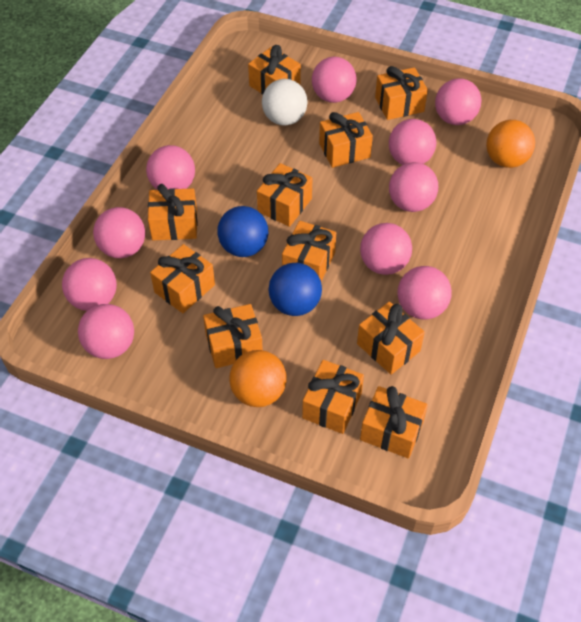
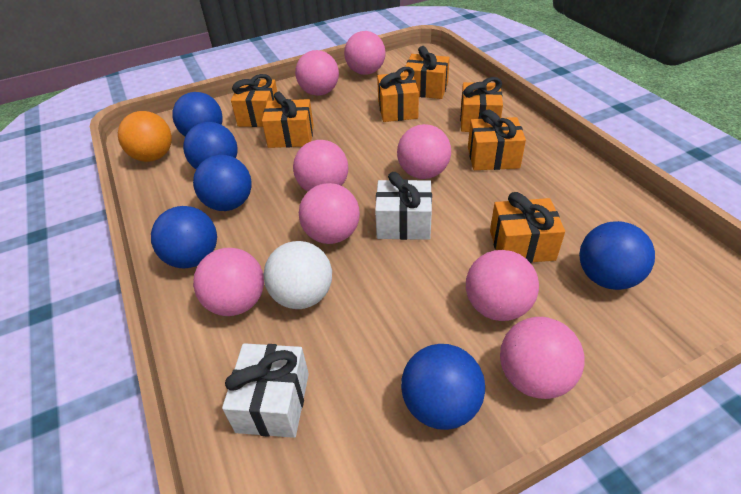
blue ball: 2 -> 6
orange ball: 2 -> 1
orange gift: 11 -> 7
pink ball: 10 -> 8
white gift: 0 -> 2

